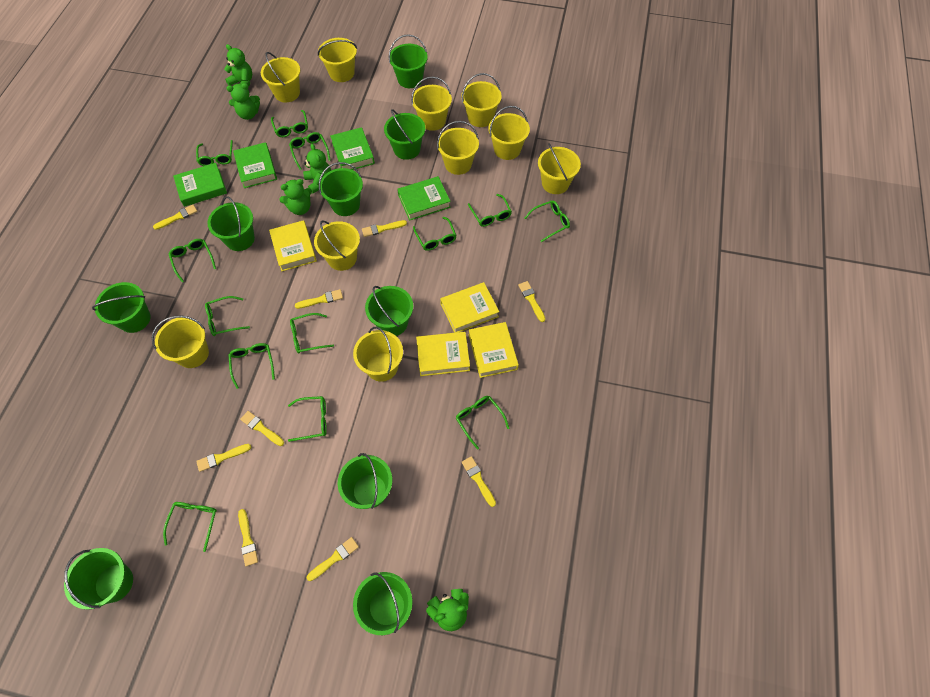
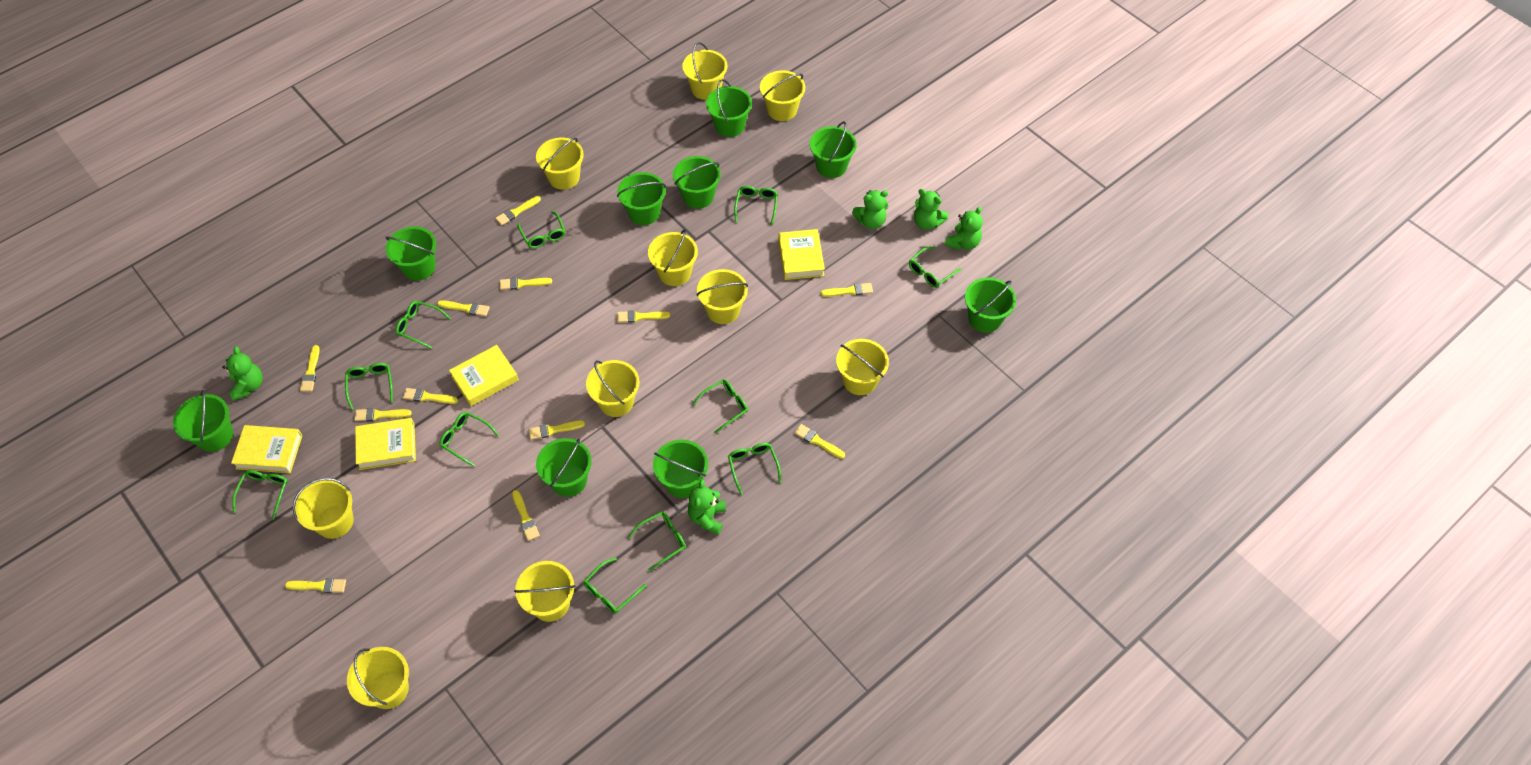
green book: 4 -> 0
green glasses: 13 -> 11
yellow brush: 9 -> 12

